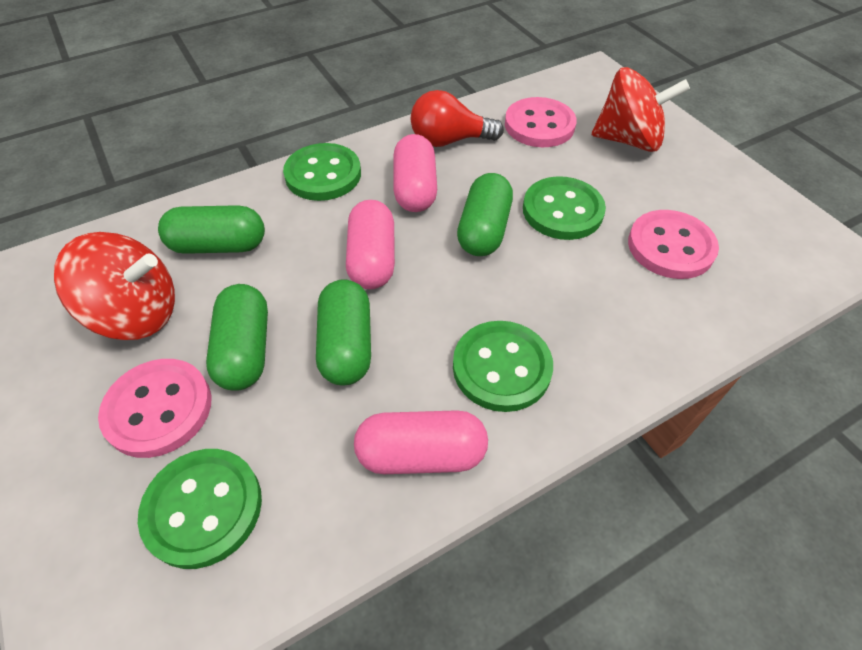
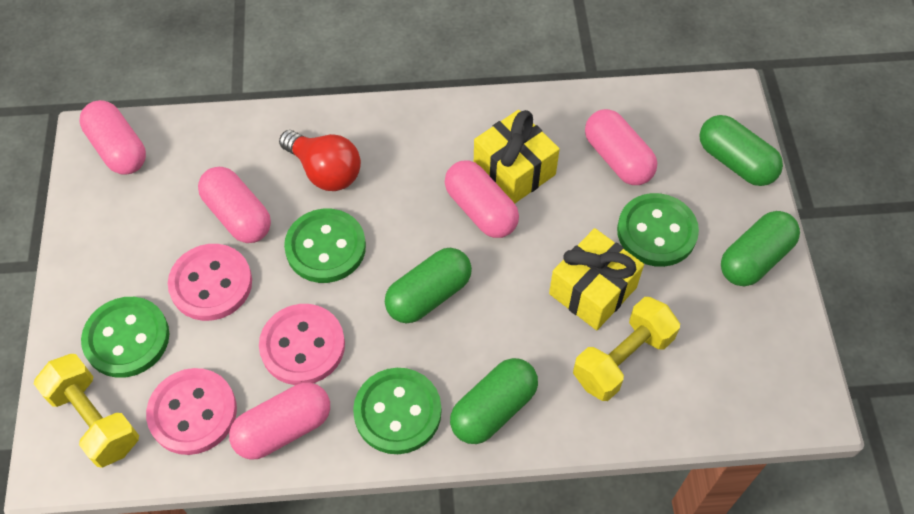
pink capsule: 3 -> 5
red spinning top: 2 -> 0
yellow dumbbell: 0 -> 2
yellow gift: 0 -> 2

